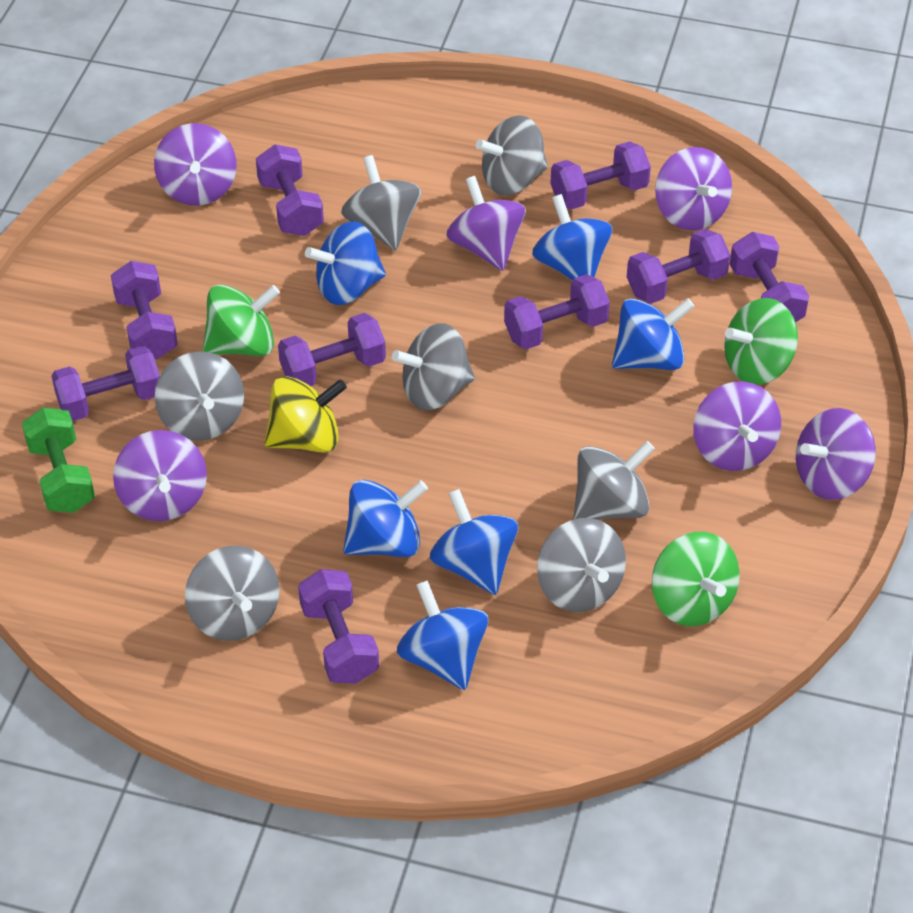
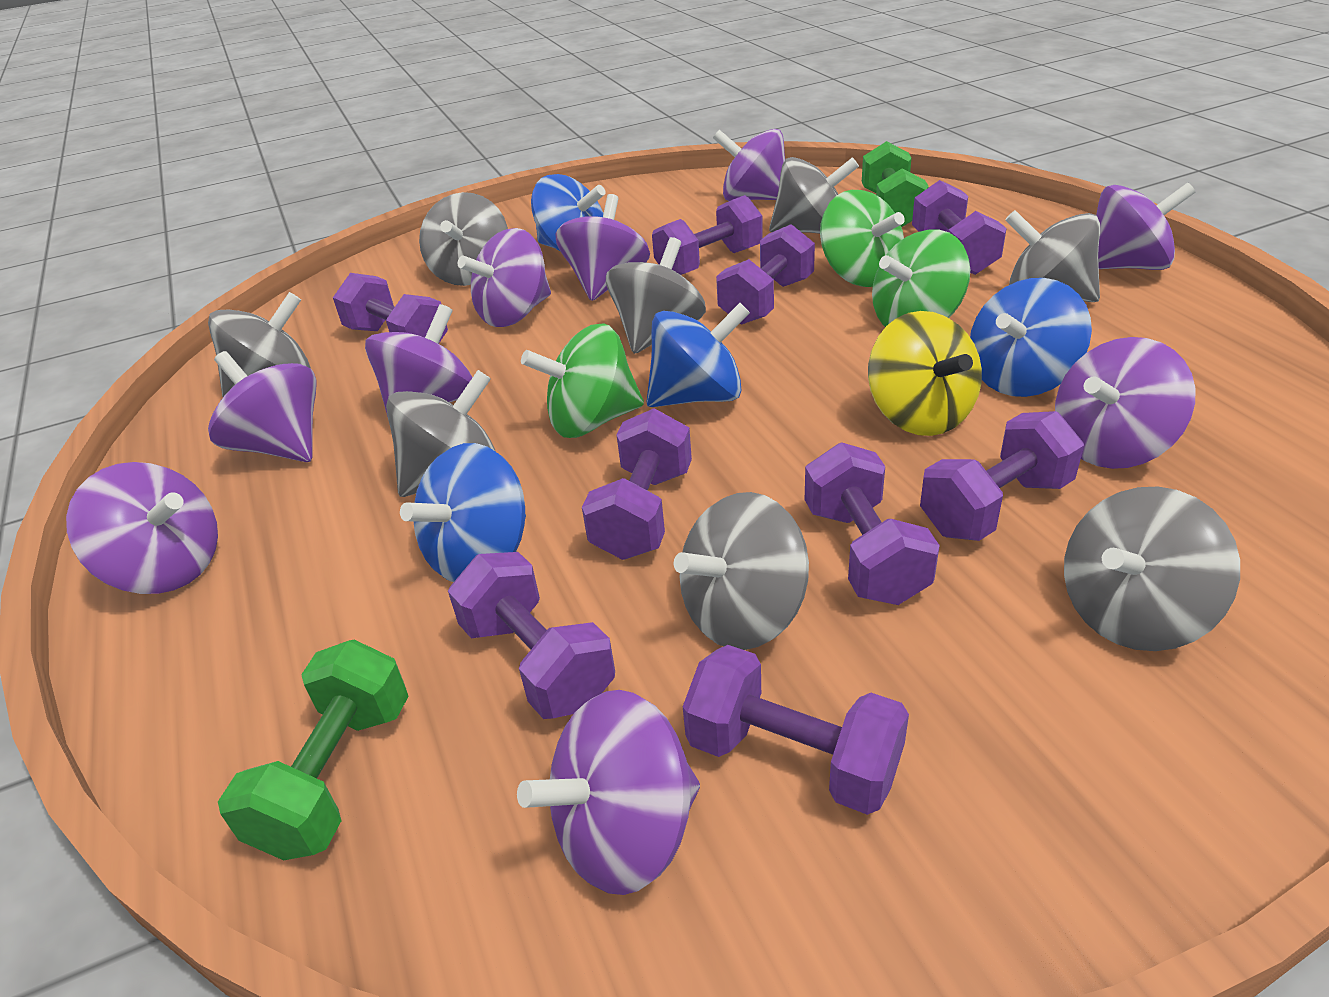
blue spinning top: 6 -> 4
green dumbbell: 1 -> 2
grey spinning top: 7 -> 8
purple spinning top: 6 -> 9

